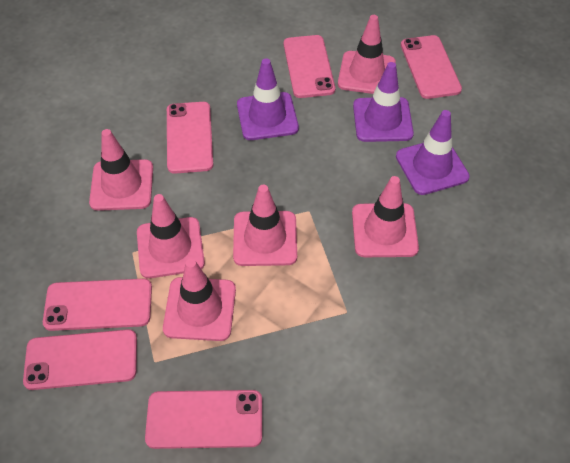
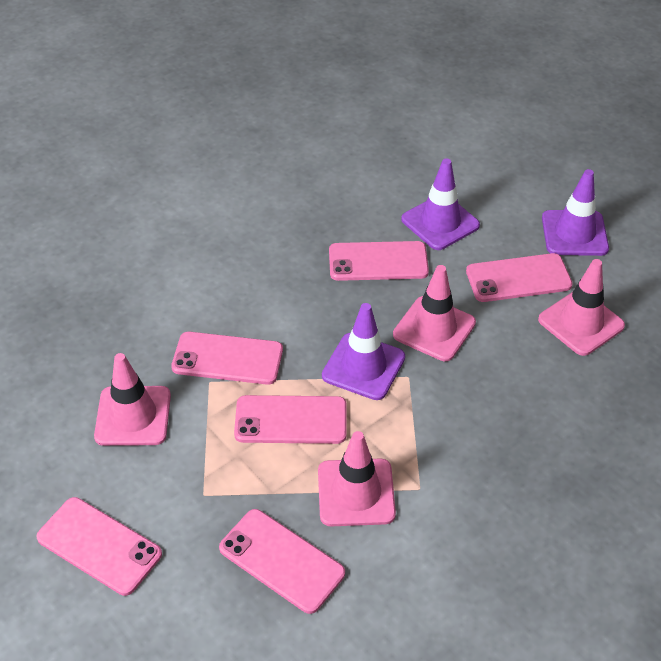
pink traffic cone: 6 -> 4

